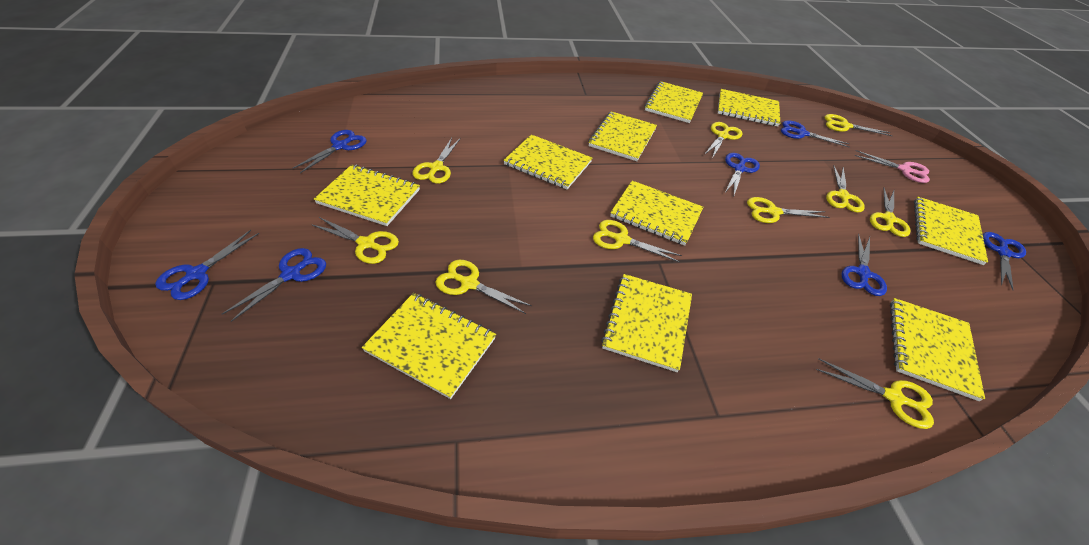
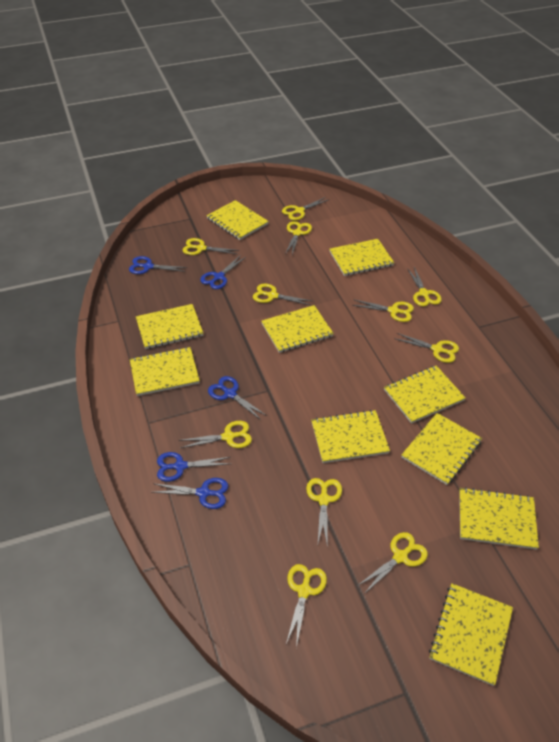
blue scissors: 7 -> 5
pink scissors: 1 -> 0
yellow scissors: 10 -> 11

